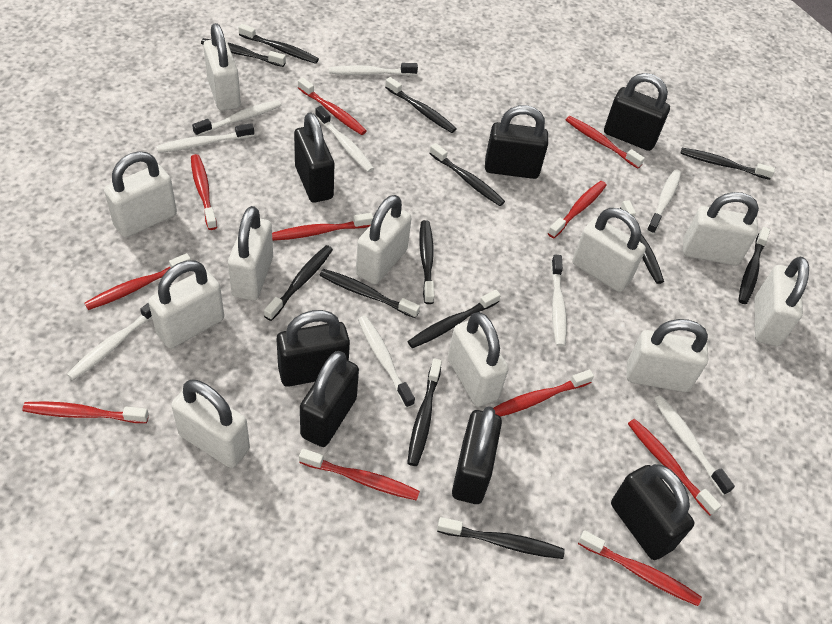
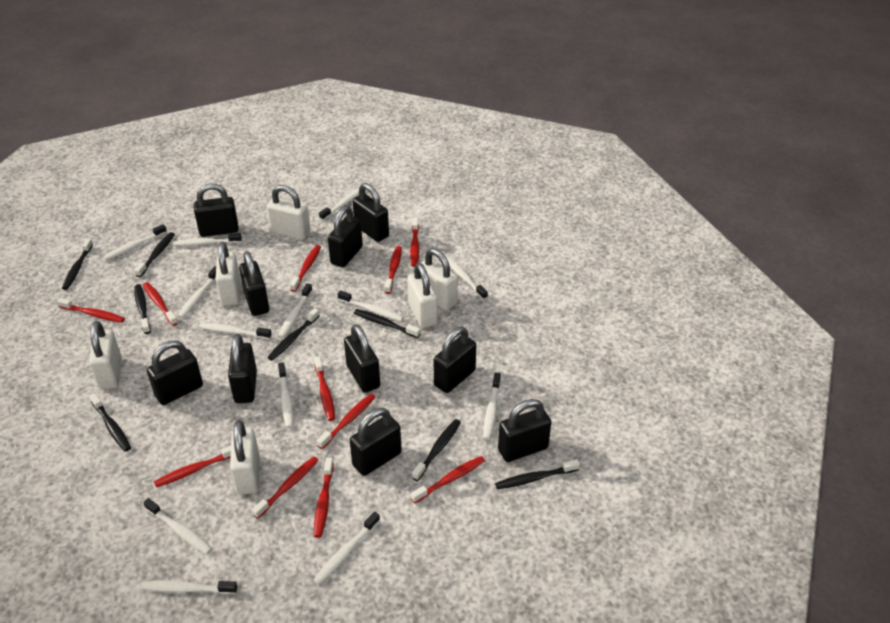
black padlock: 7 -> 10
black toothbrush: 13 -> 8
white padlock: 11 -> 6
white toothbrush: 9 -> 13

